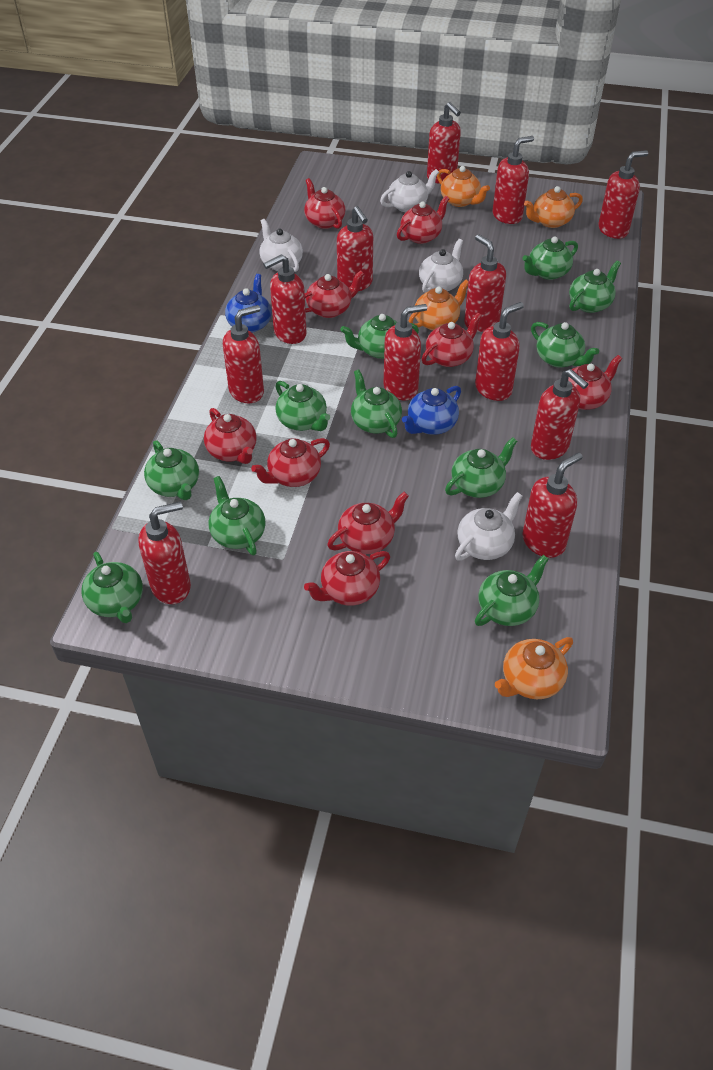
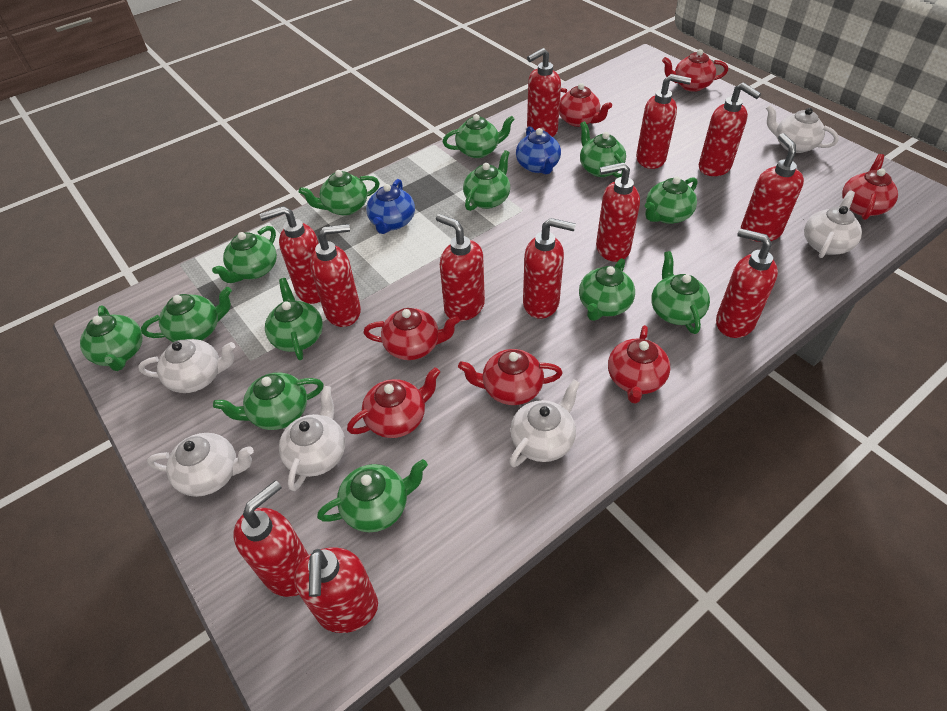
green teapot: 11 -> 13
orange teapot: 4 -> 0
red teapot: 9 -> 7
white teapot: 4 -> 6

